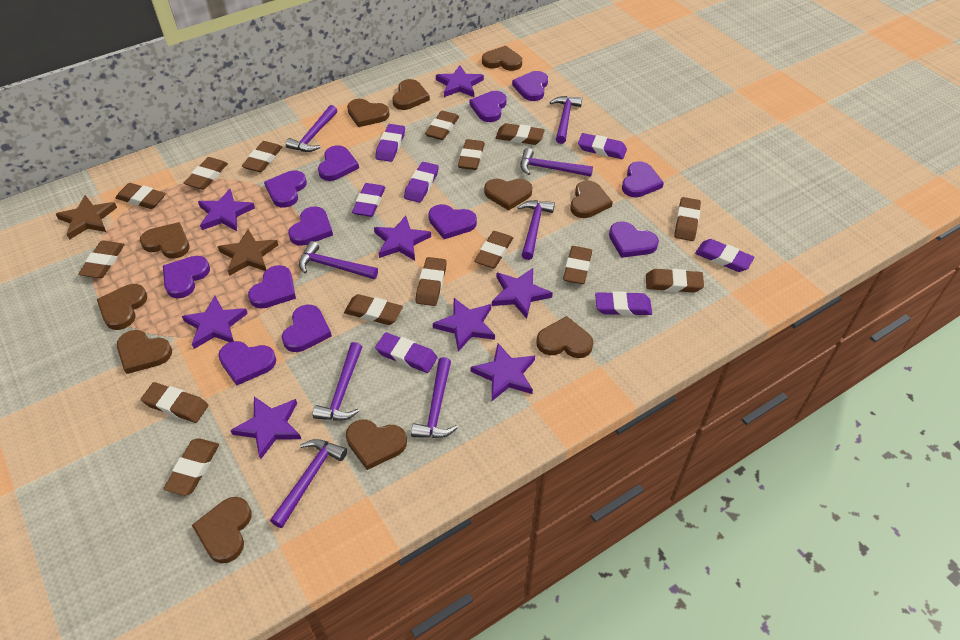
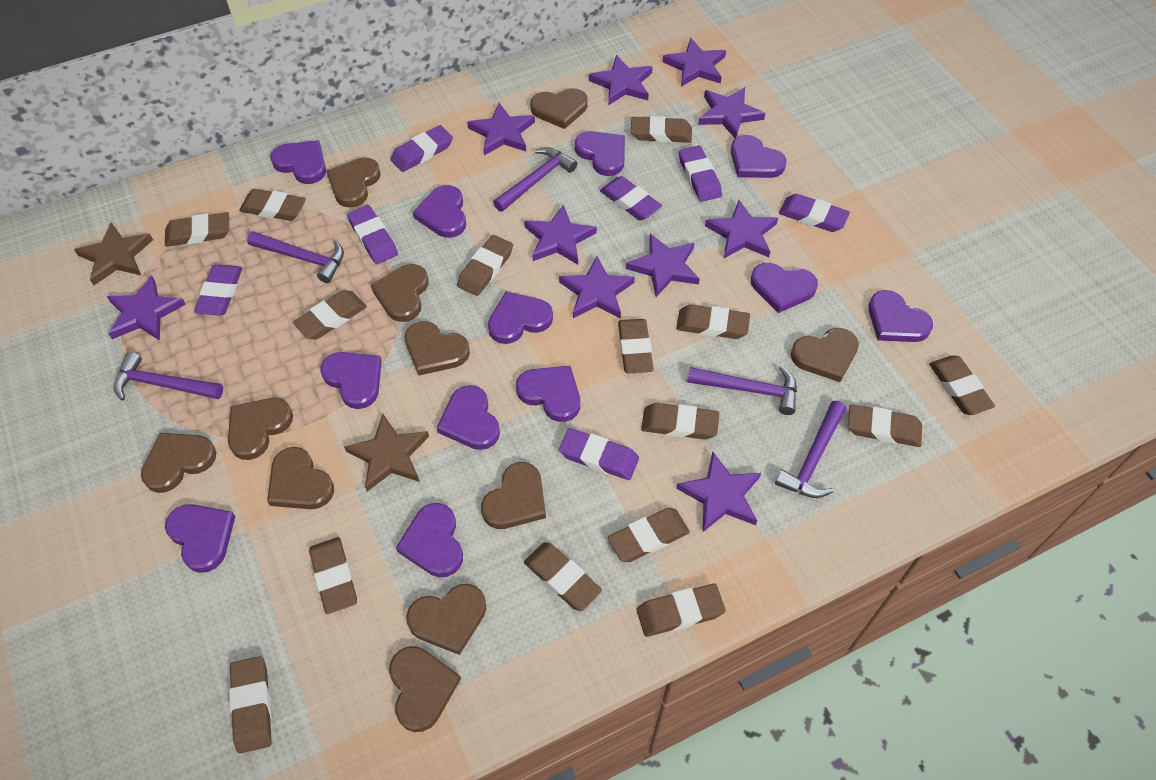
purple hammer: 8 -> 5
purple star: 8 -> 10

